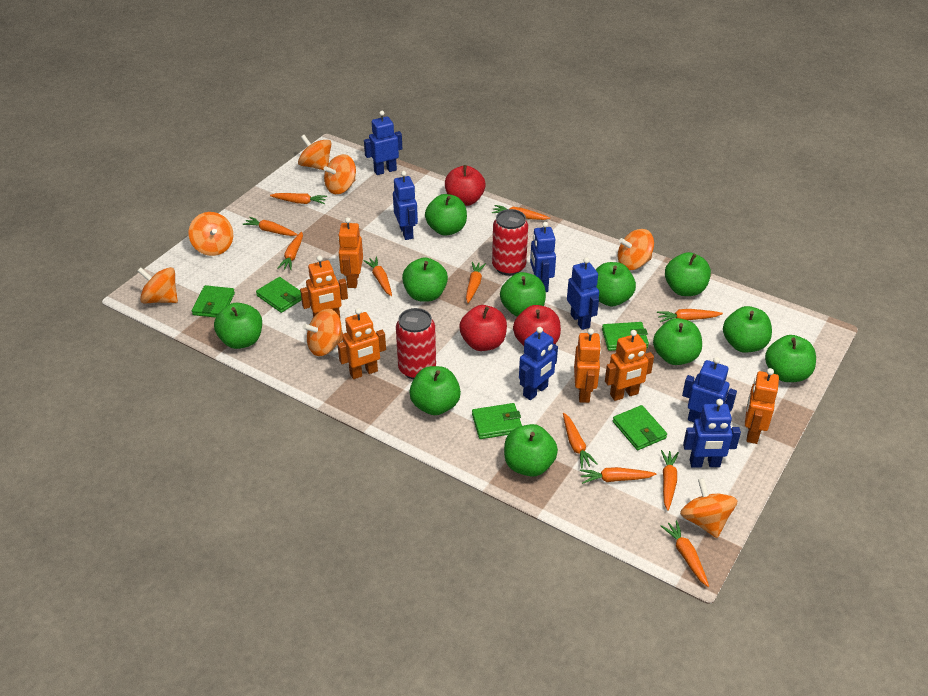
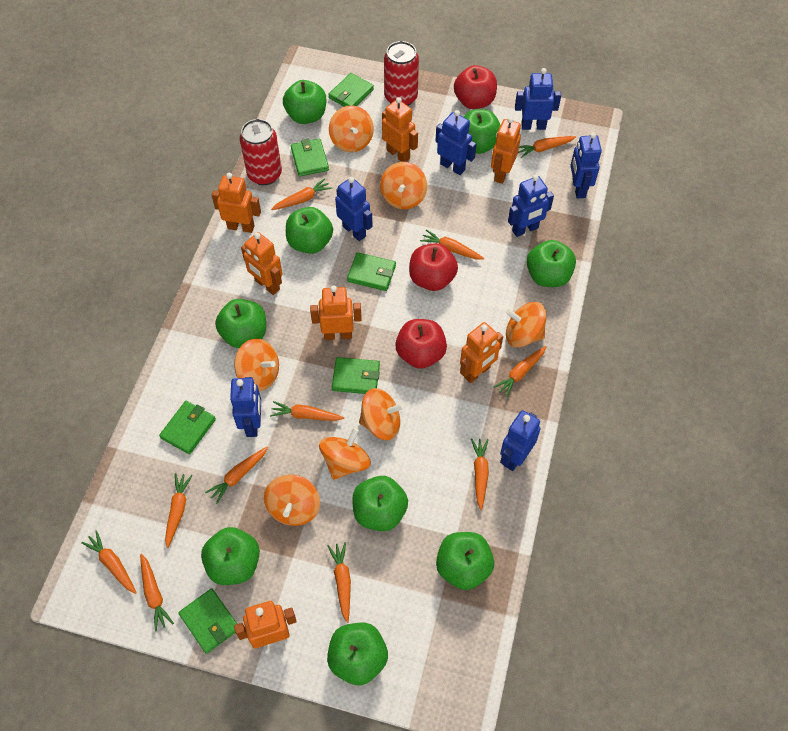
green apple: 11 -> 9
green wallet: 5 -> 6
orange robot: 6 -> 7

